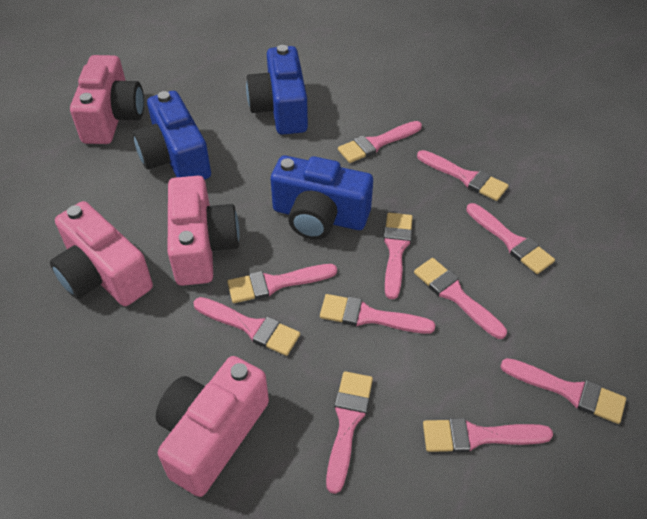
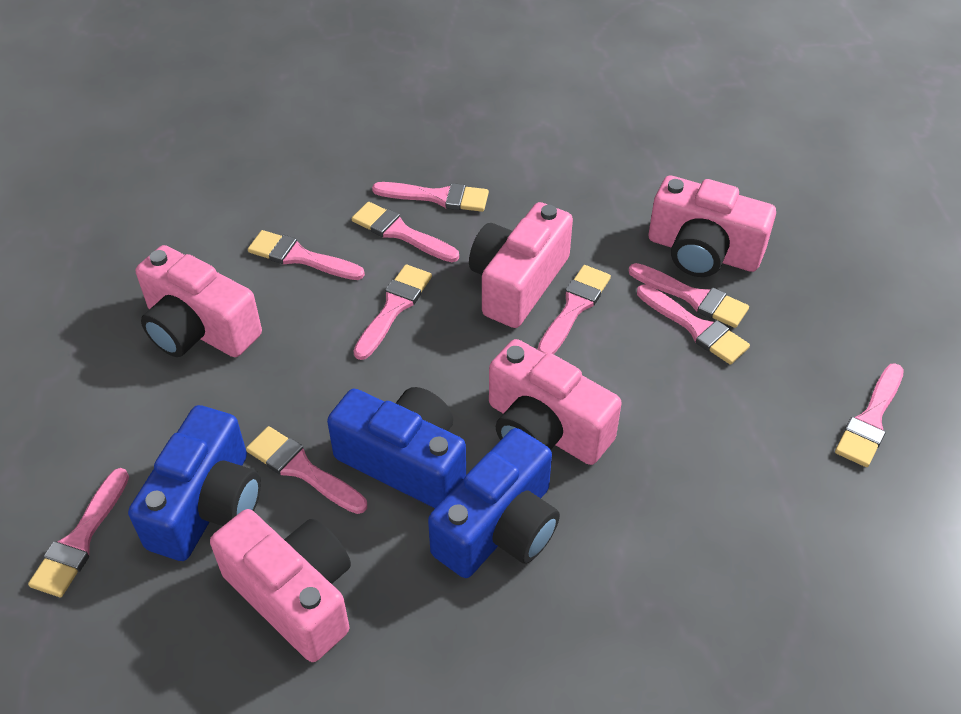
pink brush: 11 -> 10
pink camera: 4 -> 5

